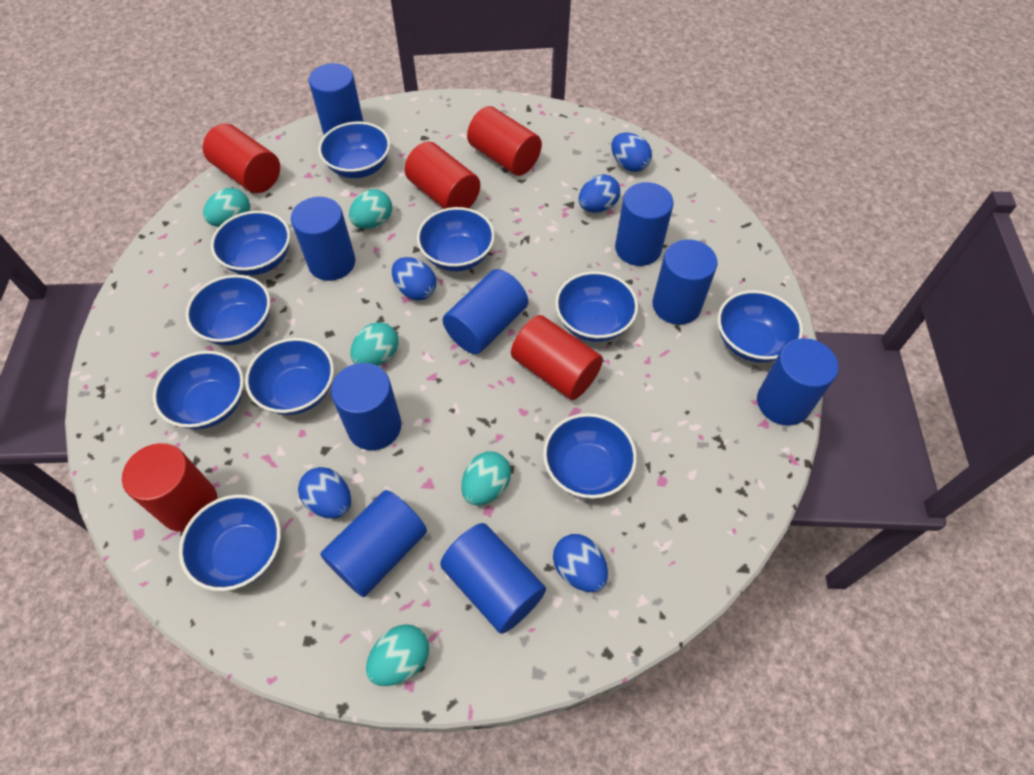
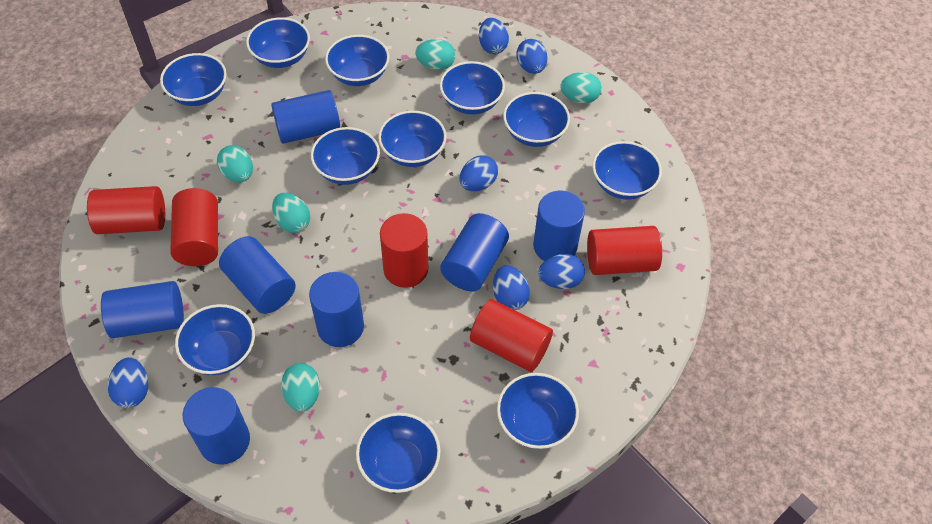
blue bowl: 10 -> 11
blue cylinder: 9 -> 7
blue egg: 5 -> 6

